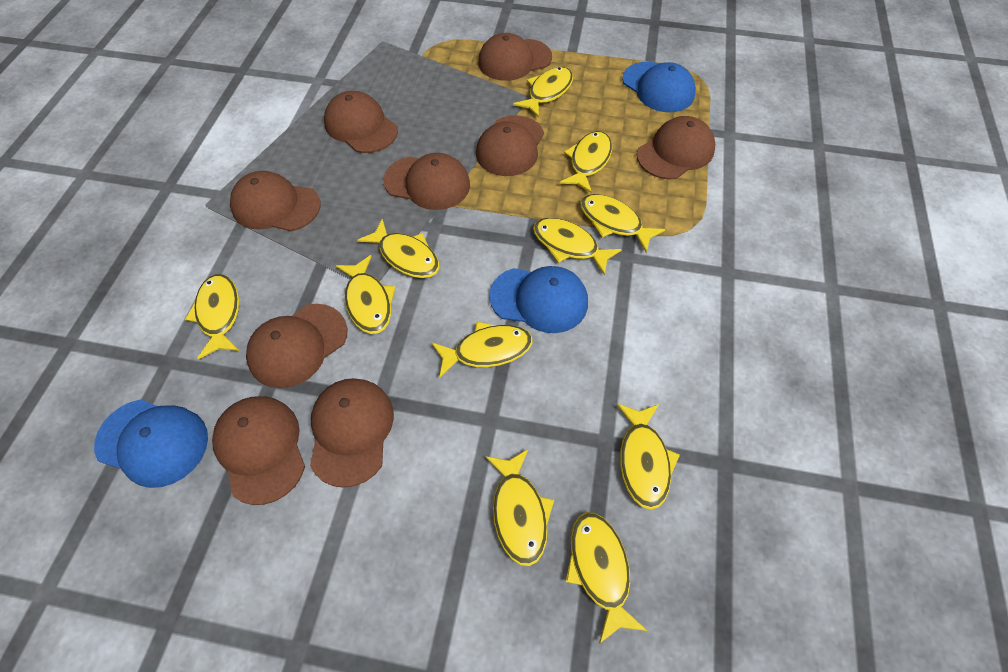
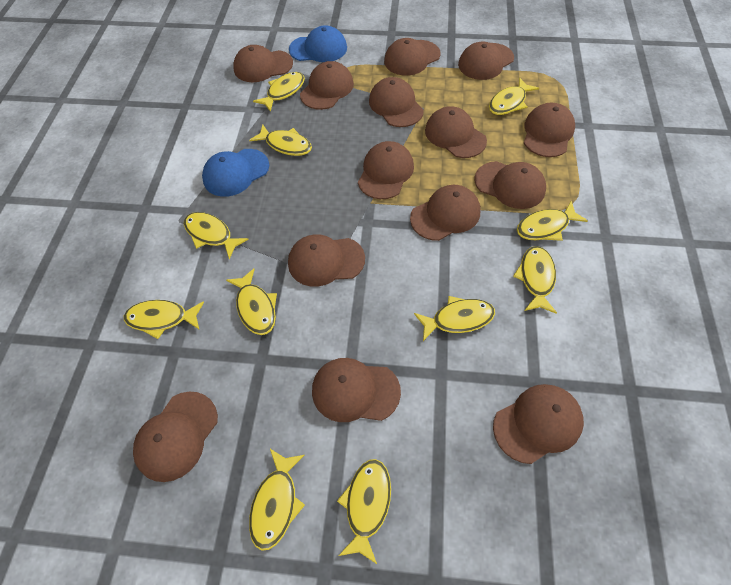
blue cap: 3 -> 2
brown cap: 9 -> 14

